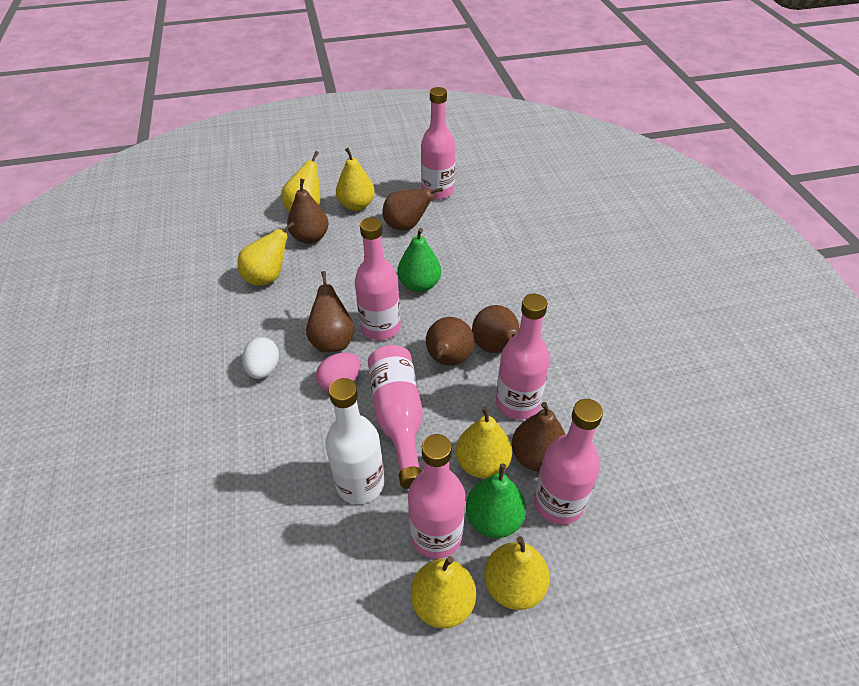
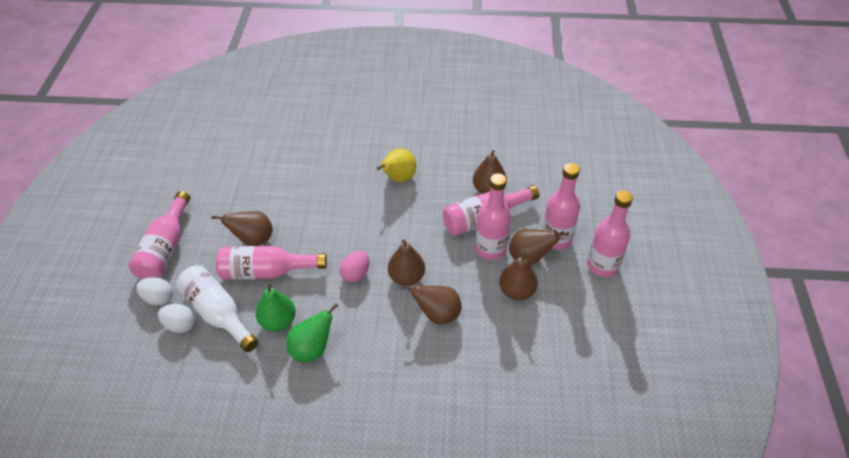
white egg: 1 -> 2
yellow pear: 6 -> 1

